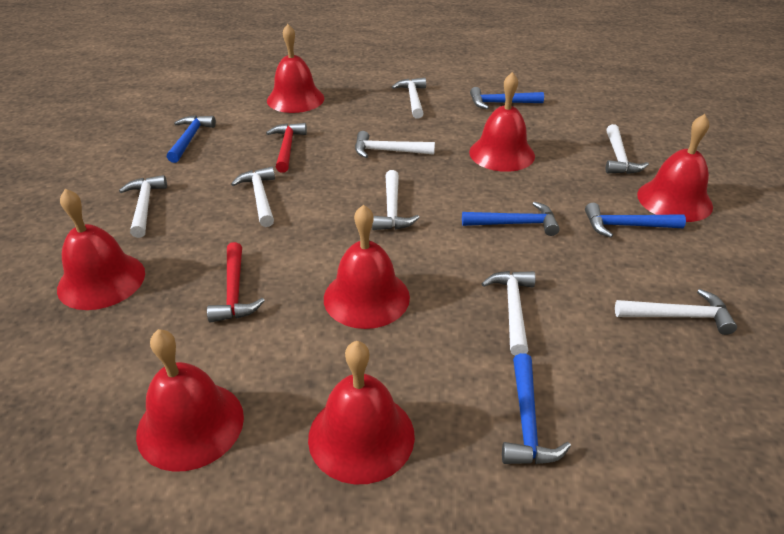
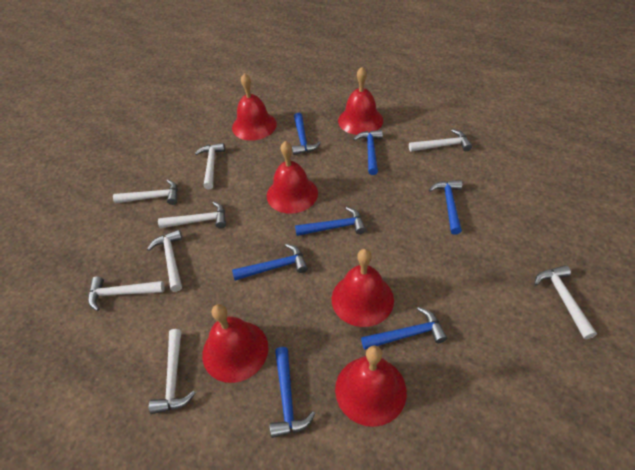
blue hammer: 5 -> 7
red bell: 7 -> 6
red hammer: 2 -> 0

